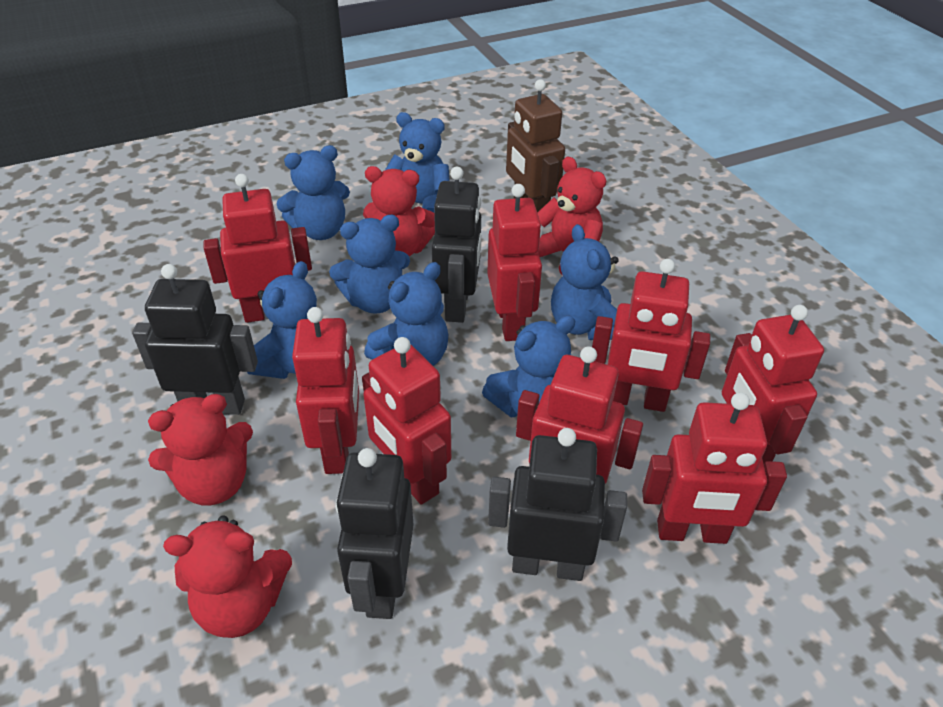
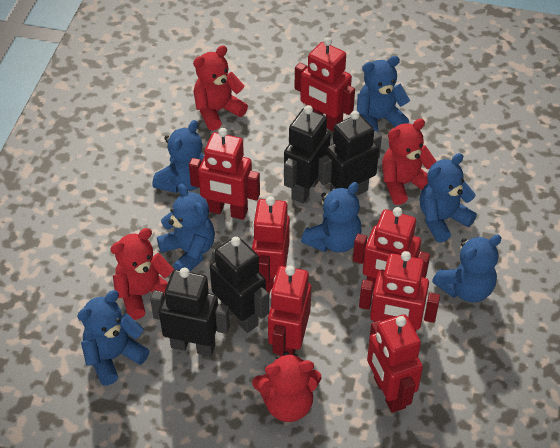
brown robot: 1 -> 0
red robot: 8 -> 7

